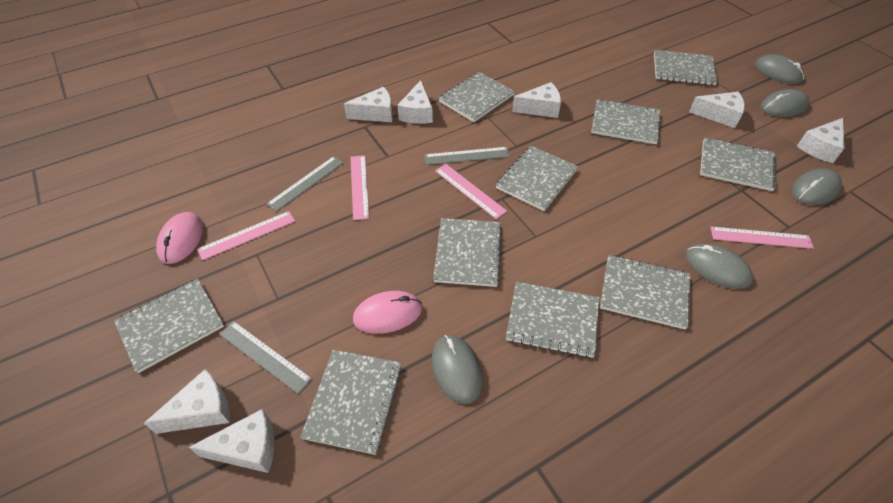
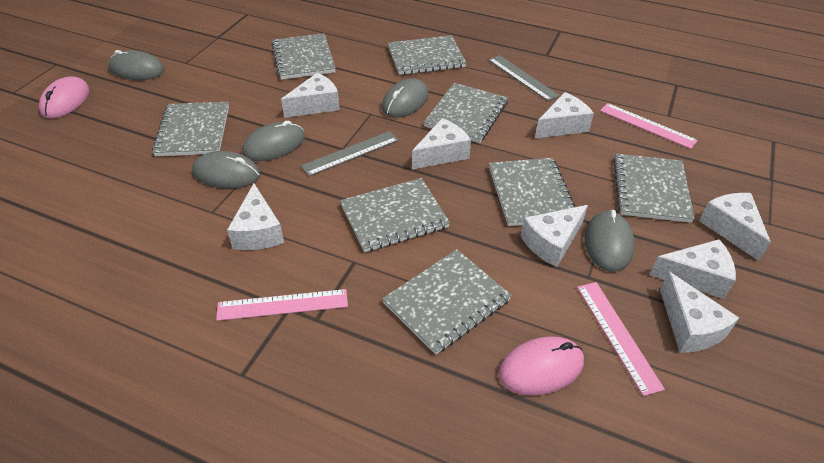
grey notebook: 10 -> 8
grey ruler: 3 -> 2
pink ruler: 4 -> 3
white cheese: 7 -> 8

